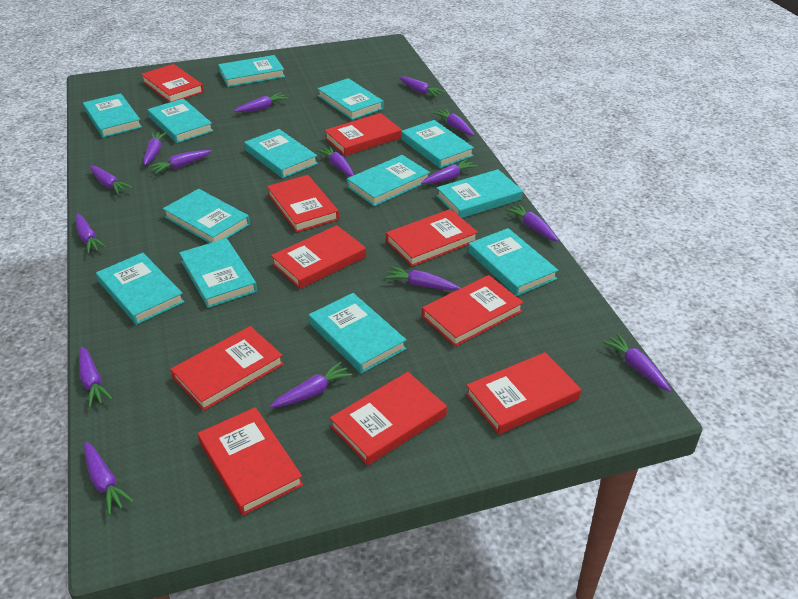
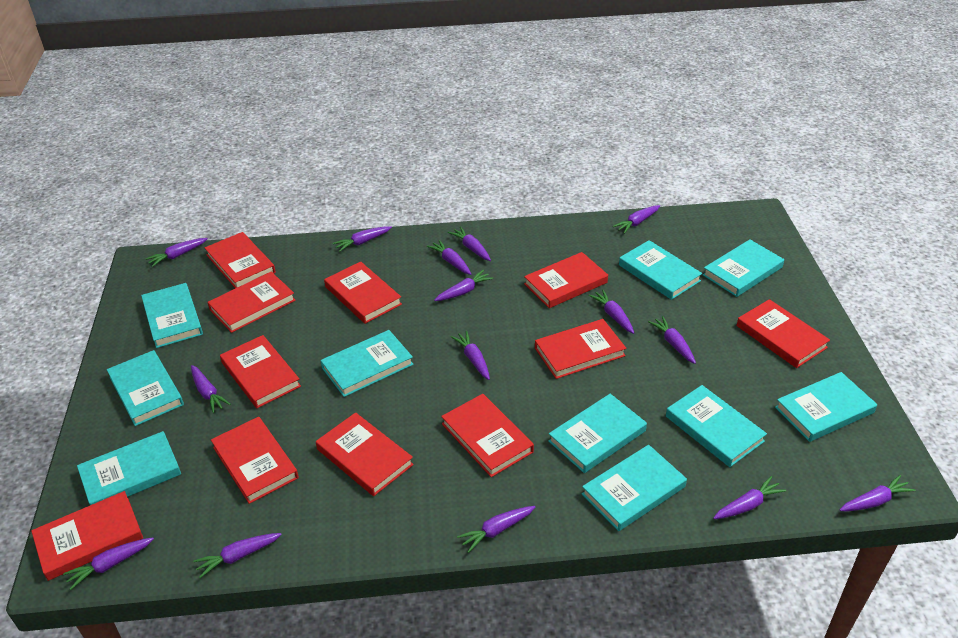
red book: 10 -> 11
turquoise book: 13 -> 10

